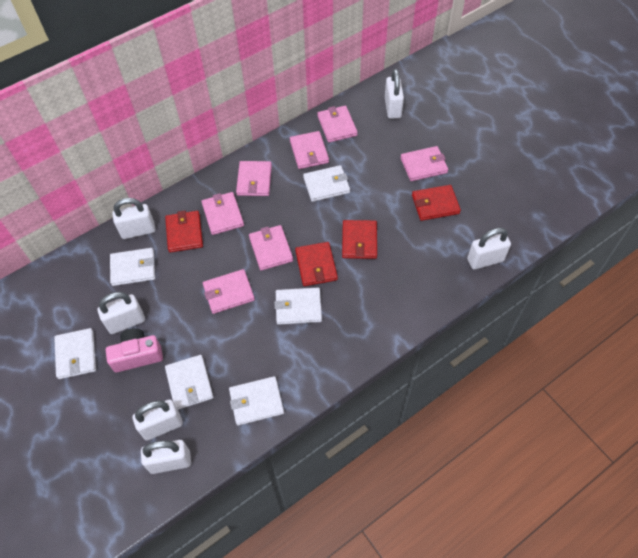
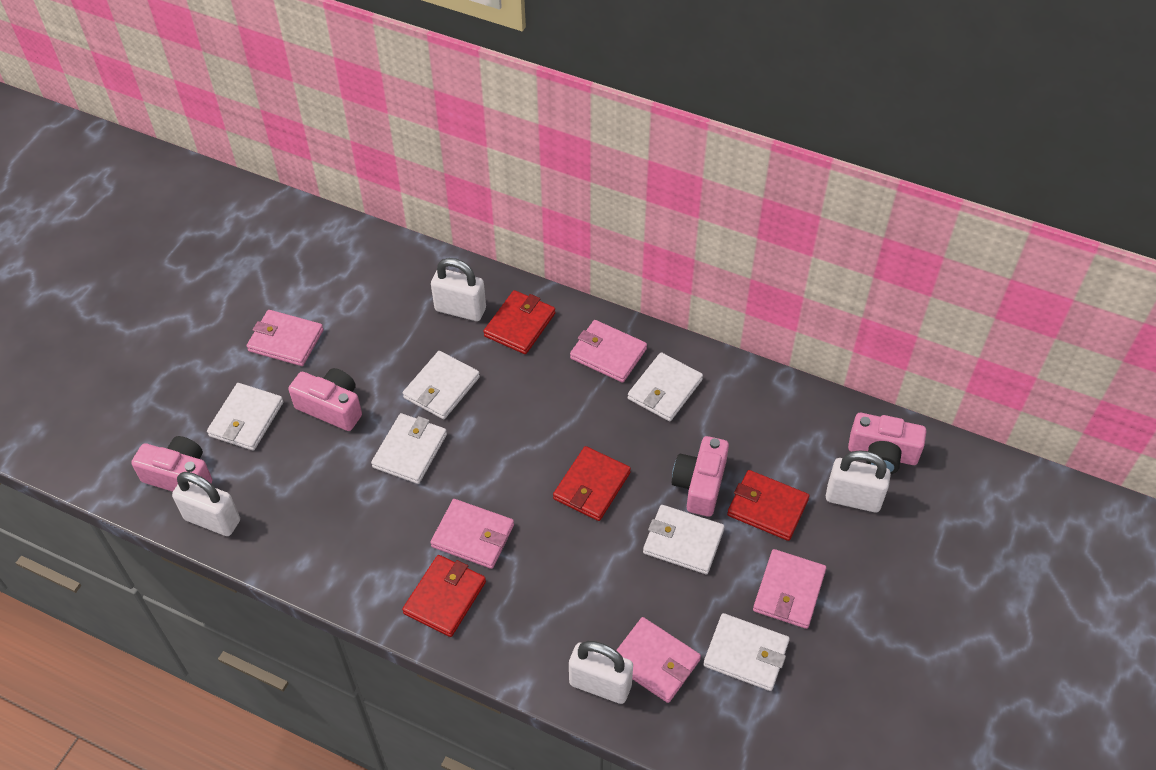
pink camera: 1 -> 4
pink wallet: 7 -> 5
white padlock: 6 -> 4

